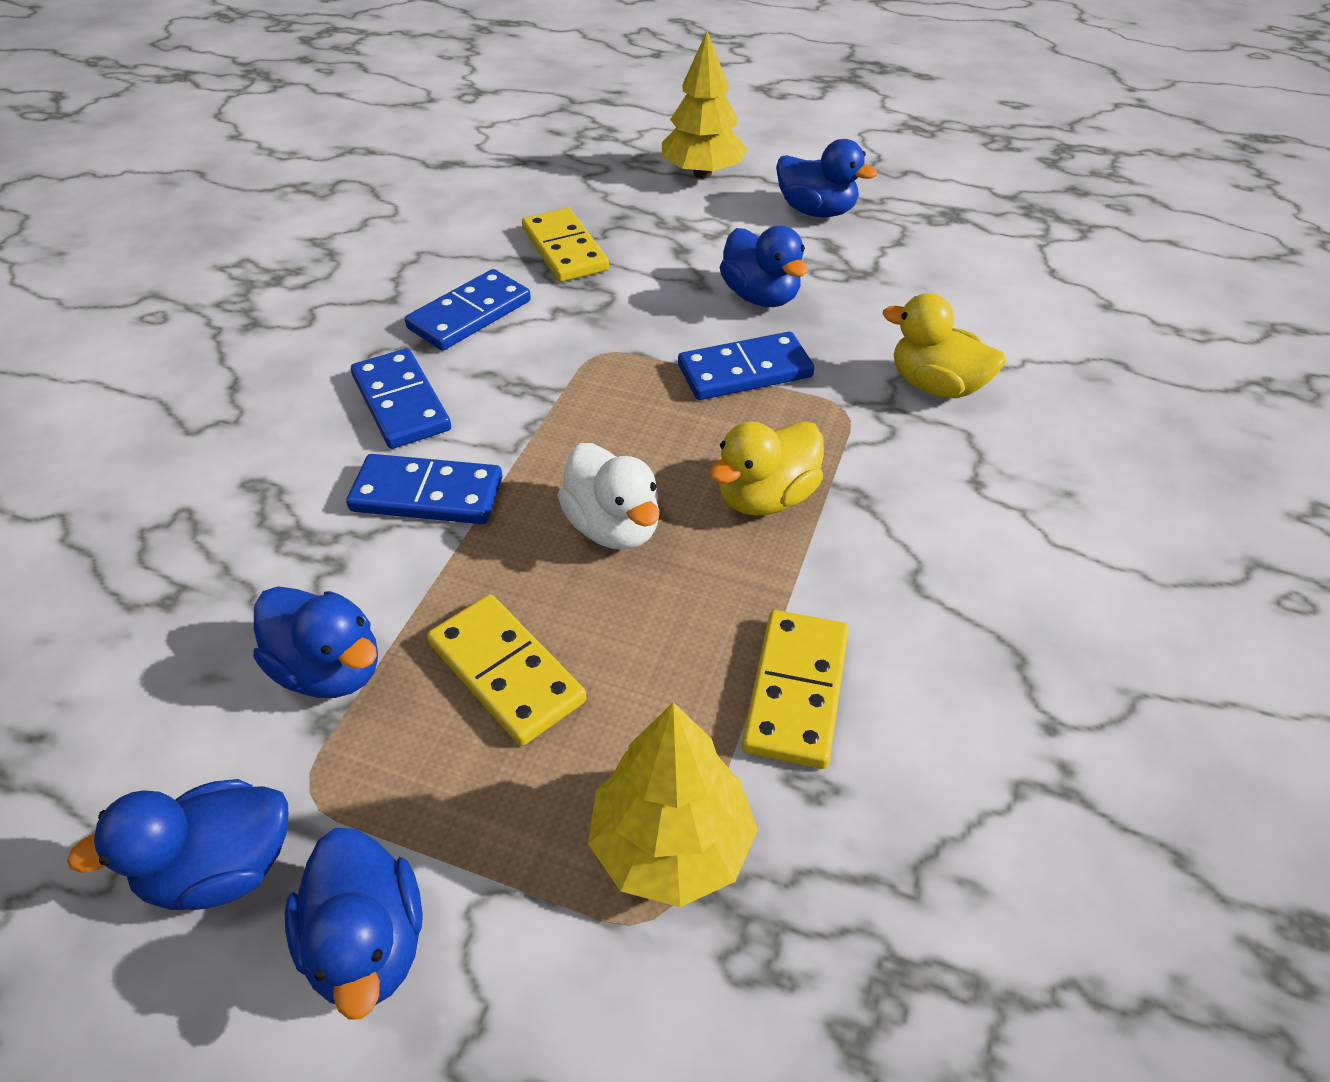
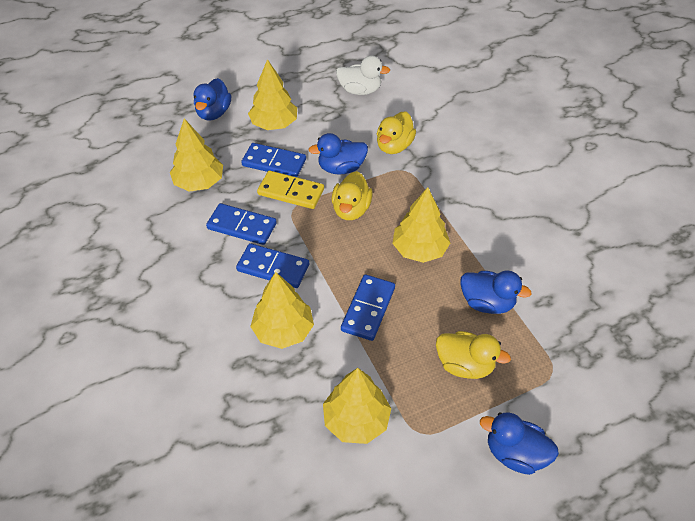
blue duck: 5 -> 4
yellow domino: 3 -> 1
yellow duck: 2 -> 3
yellow tree: 2 -> 5

